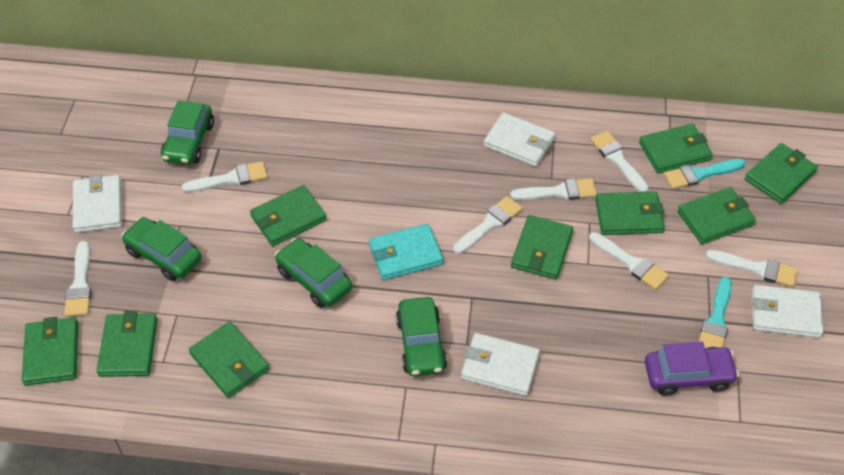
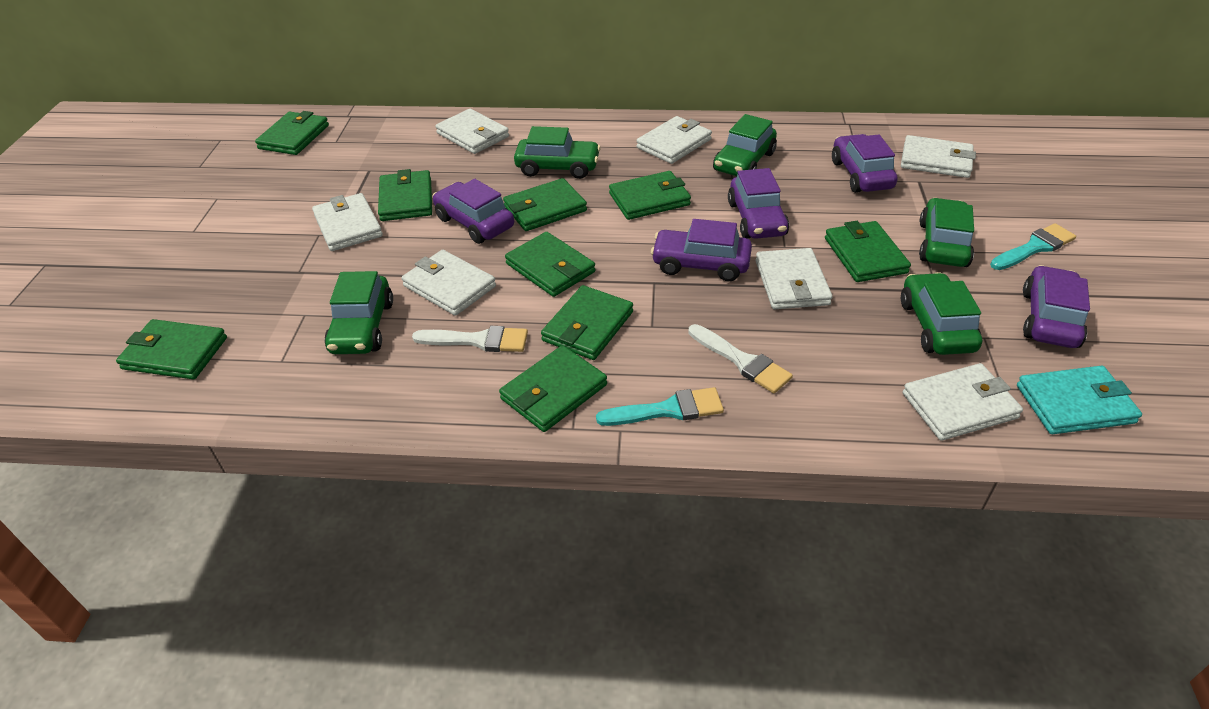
green car: 4 -> 5
purple car: 1 -> 5
white brush: 7 -> 2
white wallet: 4 -> 7

